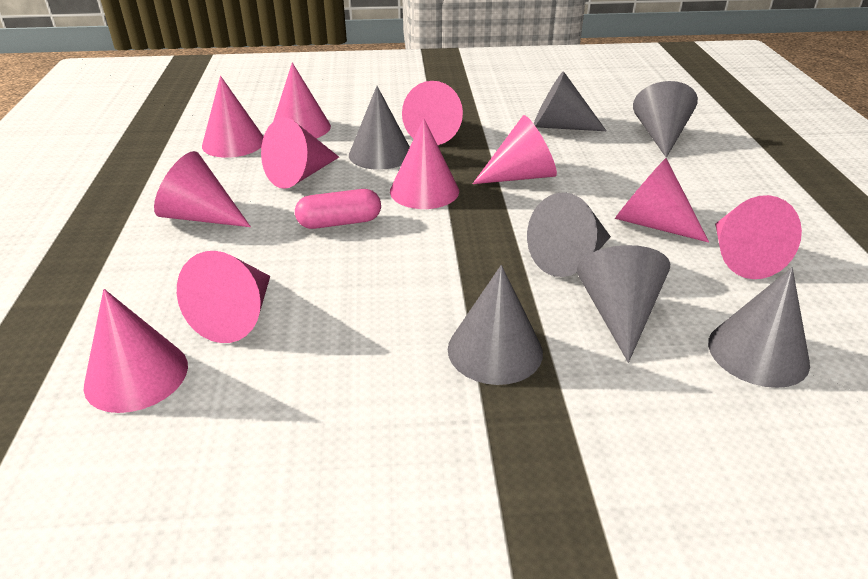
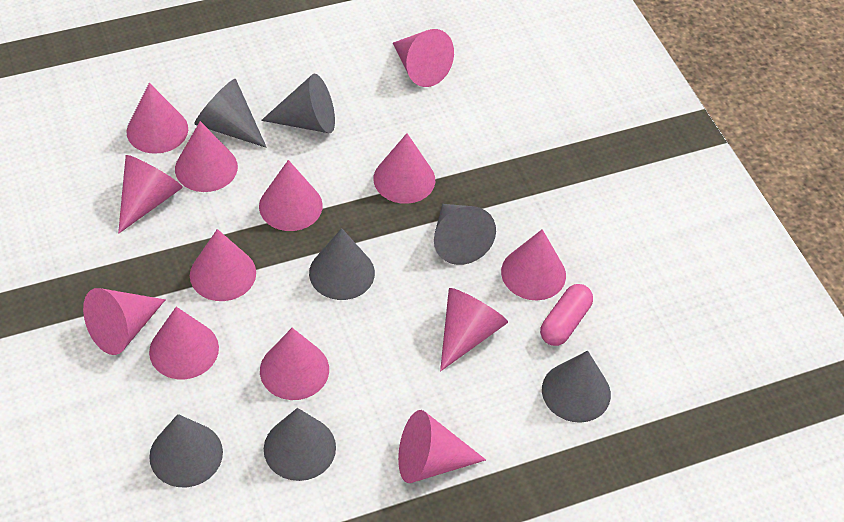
pink cone: 11 -> 13

